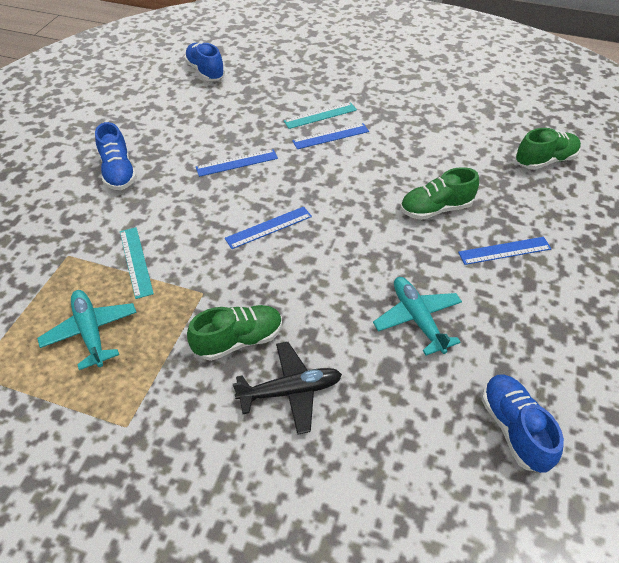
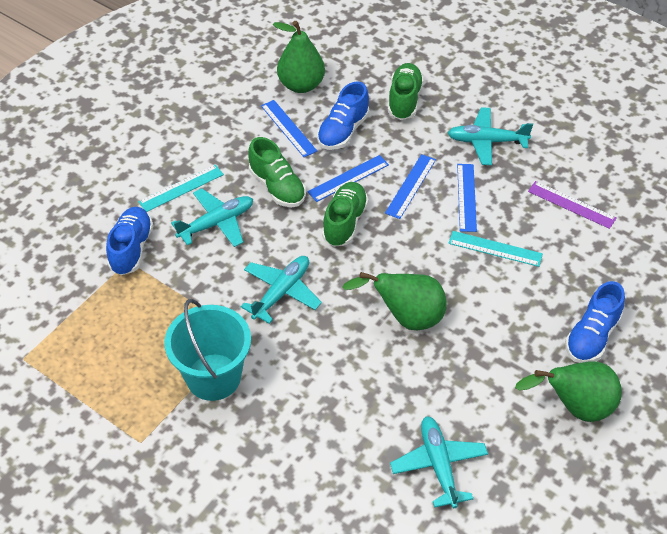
black plane: 1 -> 0
green pear: 0 -> 3
purple ruler: 0 -> 1
turquoise bucket: 0 -> 1
turquoise plane: 2 -> 4

